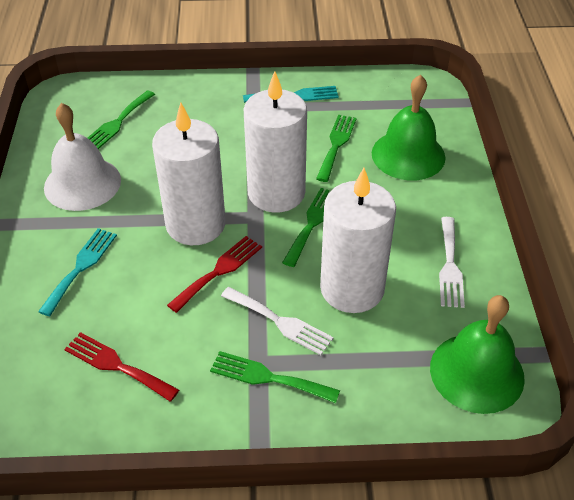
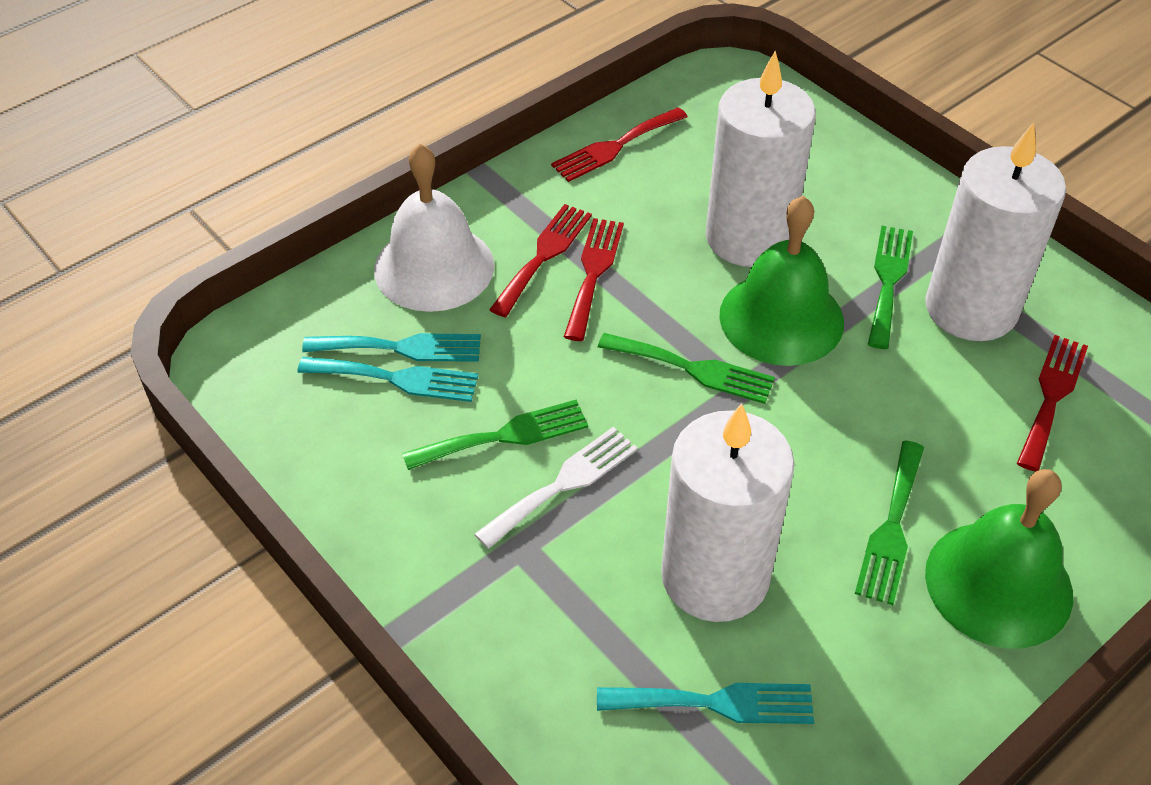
red fork: 2 -> 4
turquoise fork: 2 -> 3
white fork: 2 -> 1

